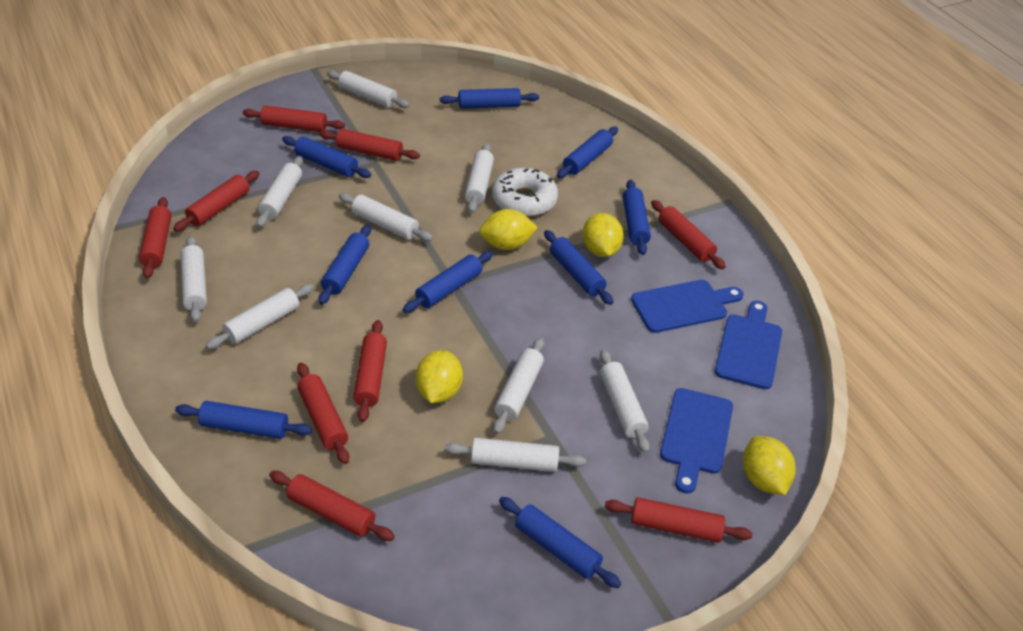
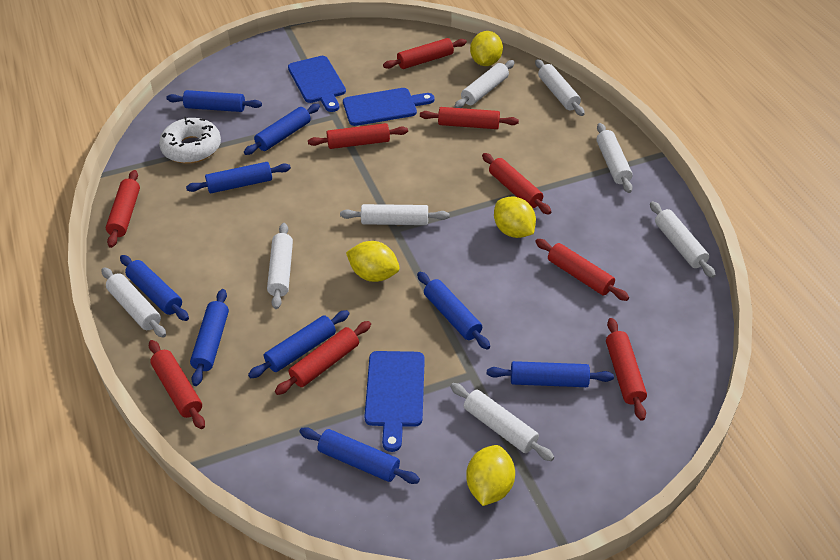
white rolling pin: 9 -> 8

